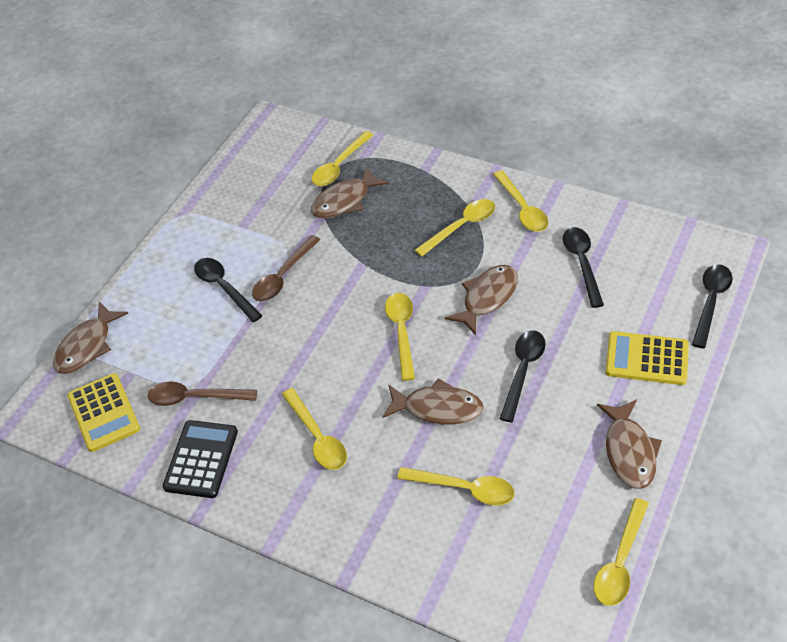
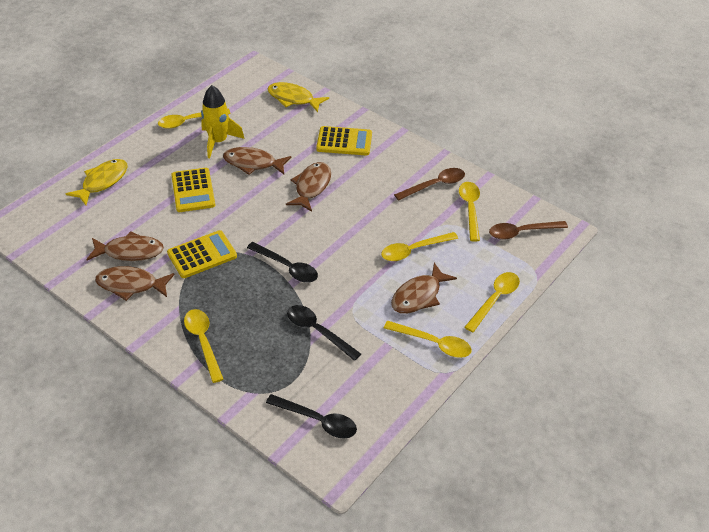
black calculator: 1 -> 0
black spoon: 4 -> 3
yellow calculator: 2 -> 3
yellow fish: 0 -> 2
yellow rocket: 0 -> 1
yellow spoon: 7 -> 6

